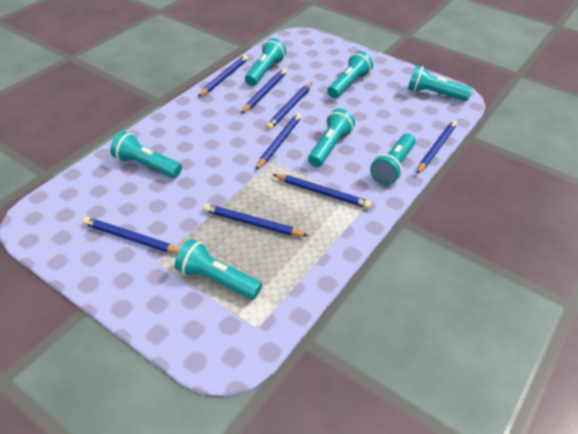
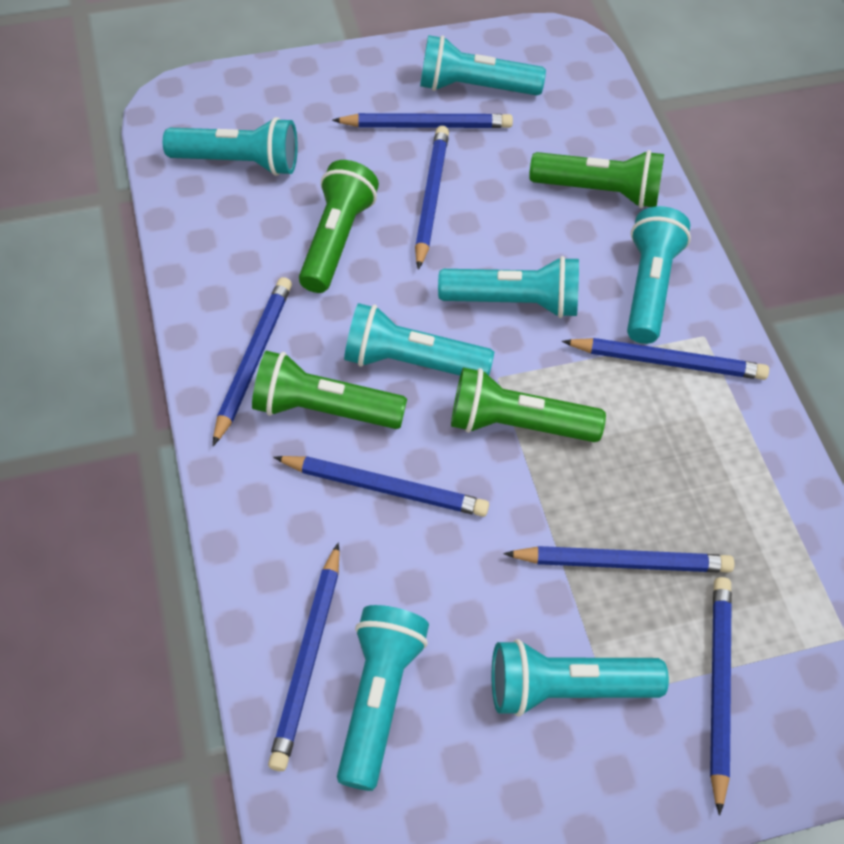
green flashlight: 0 -> 4

